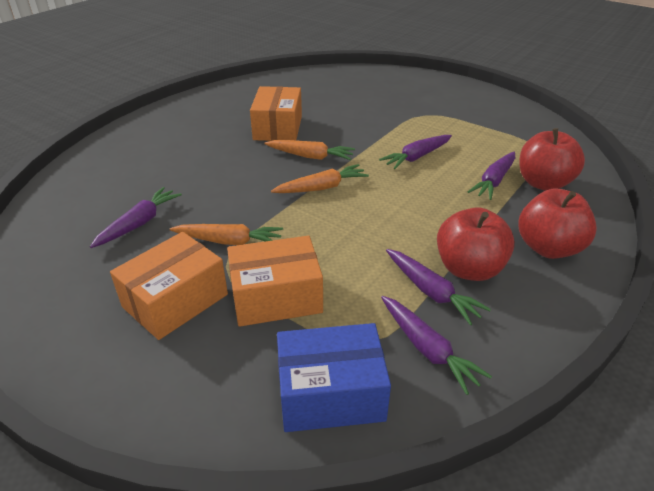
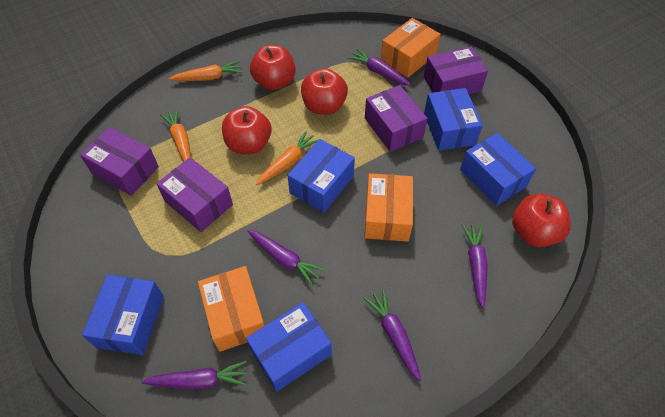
blue box: 1 -> 5
purple box: 0 -> 4
red apple: 3 -> 4

